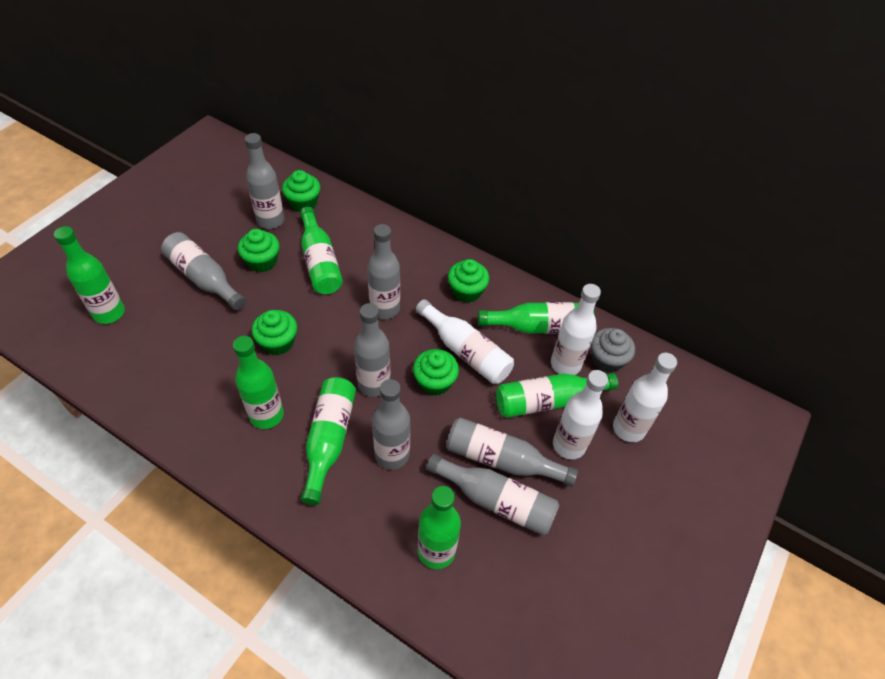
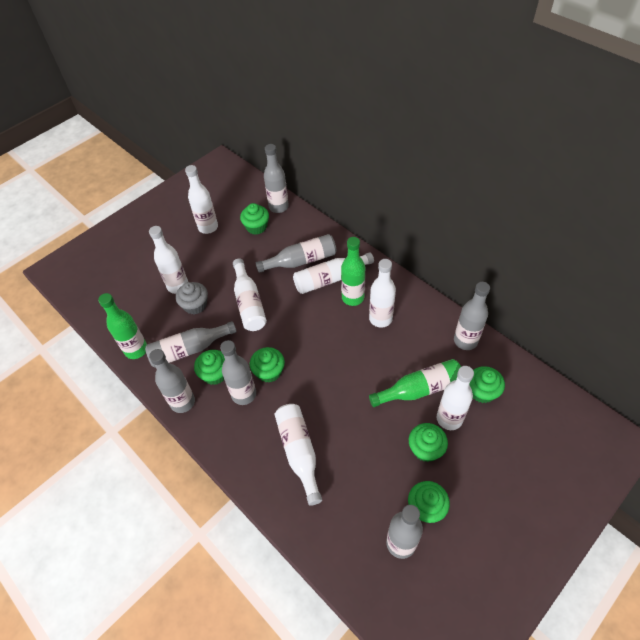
green bottle: 7 -> 3
green cupcake: 5 -> 6
white bottle: 4 -> 7

